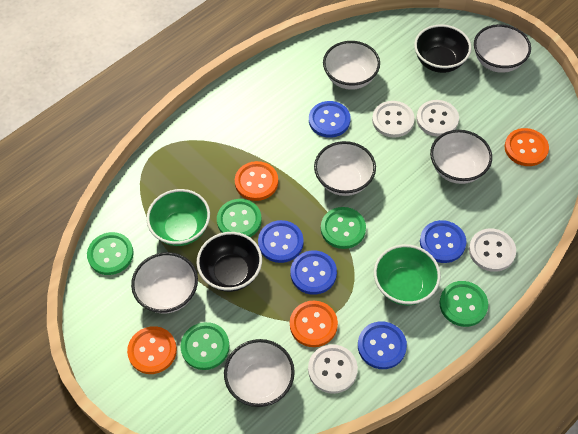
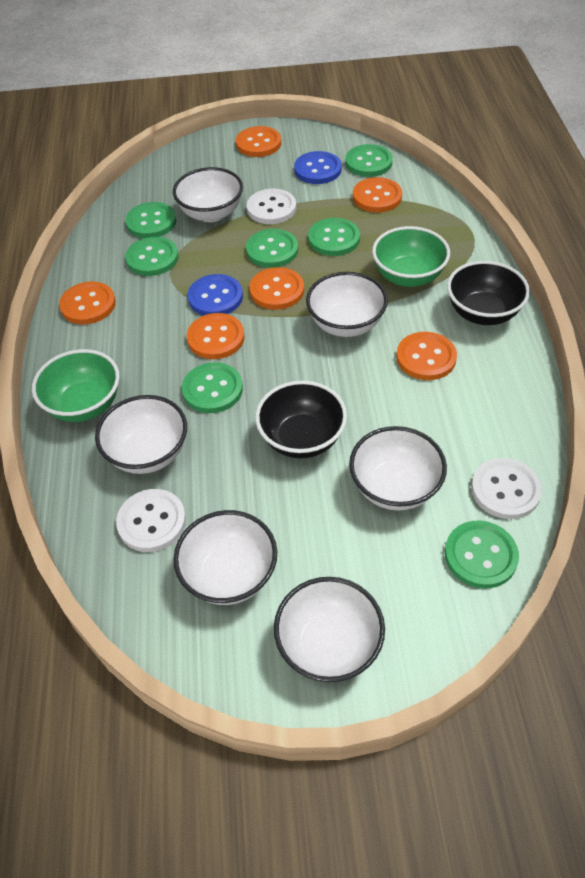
blue button: 5 -> 2
green button: 5 -> 7
orange button: 4 -> 6
white button: 4 -> 3

